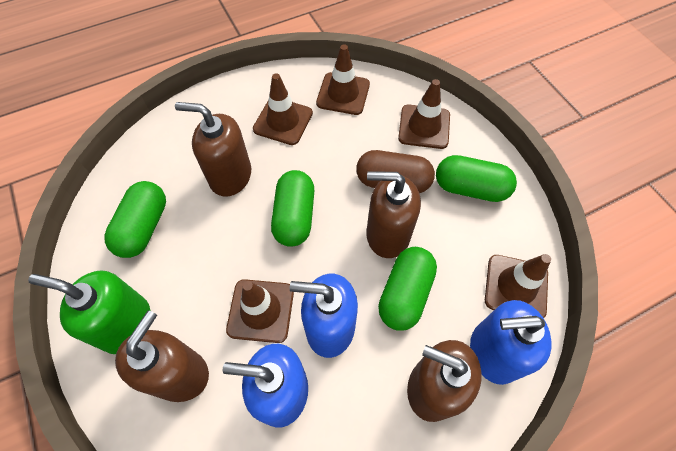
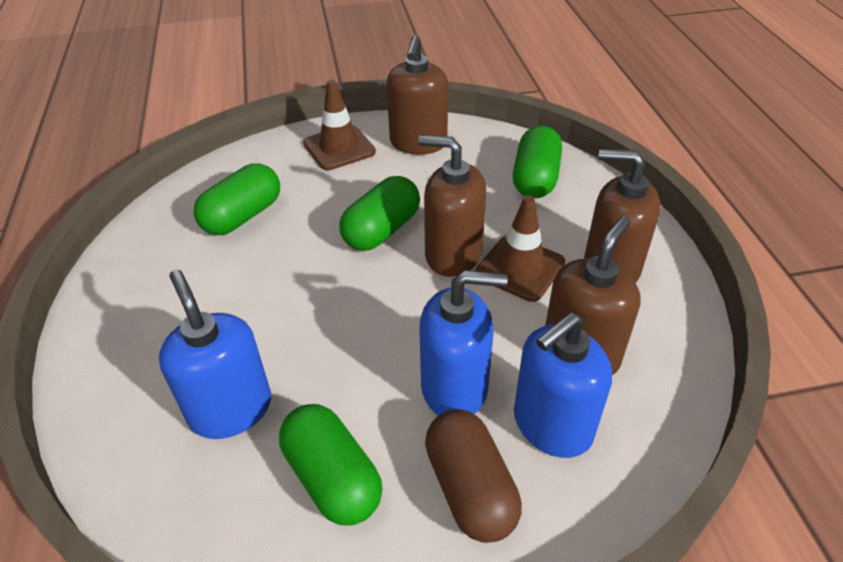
brown traffic cone: 5 -> 2
green soap dispenser: 1 -> 0

